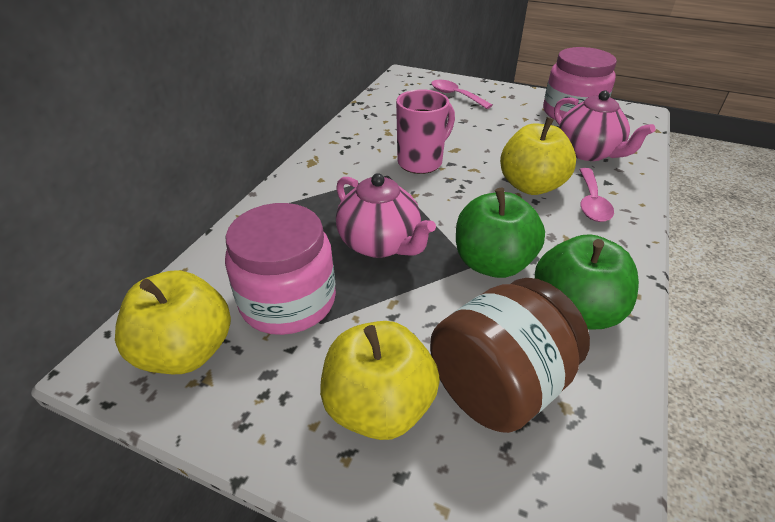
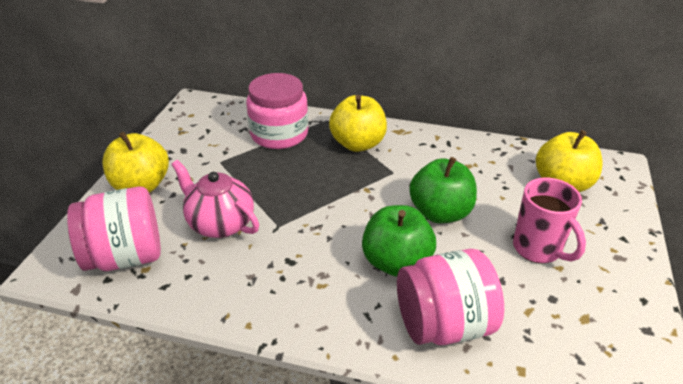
brown jar: 1 -> 0
pink jar: 2 -> 3
pink spoon: 2 -> 0
pink teapot: 2 -> 1

